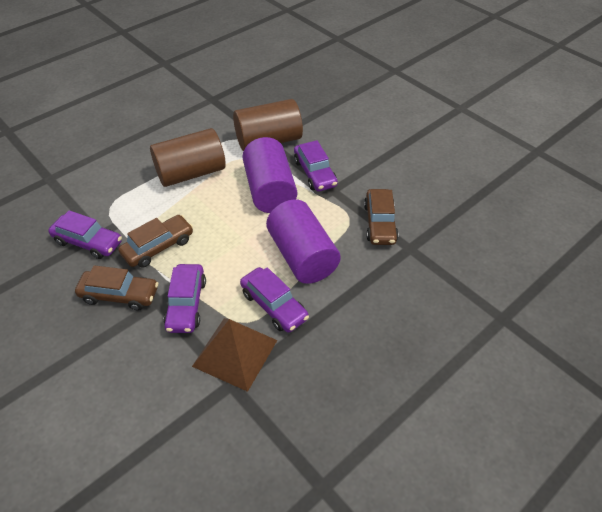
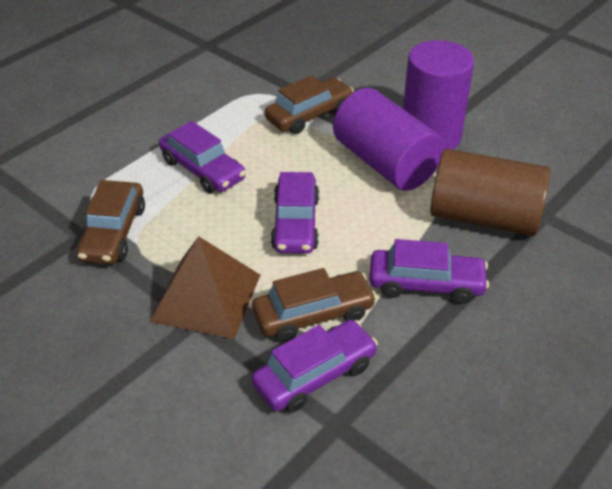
brown cylinder: 2 -> 1

